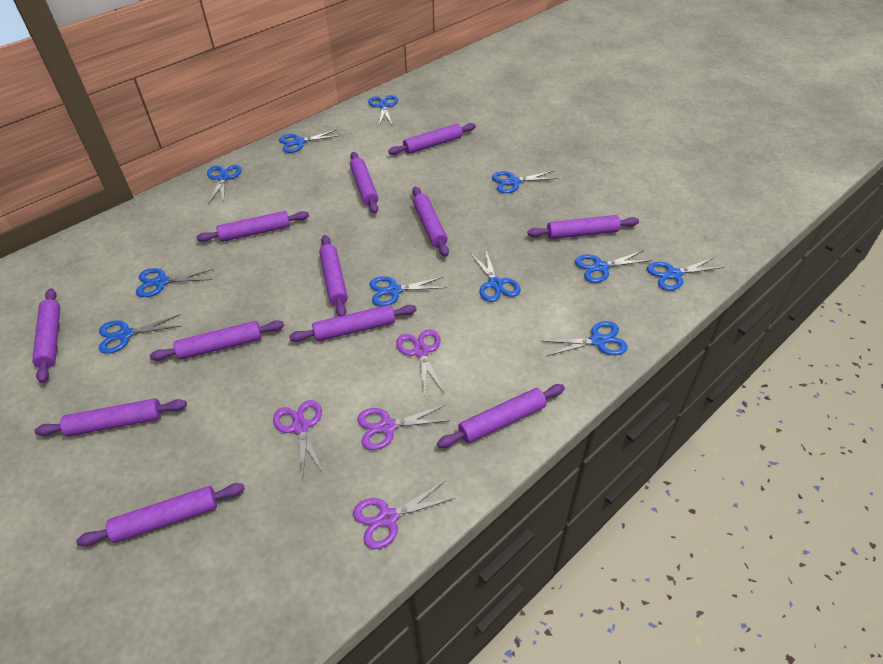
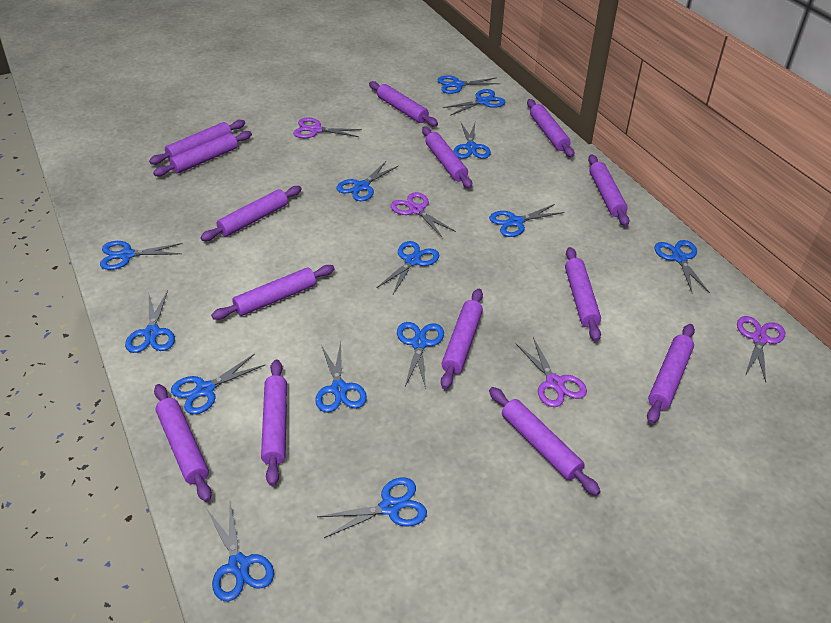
blue scissors: 11 -> 14
purple rolling pin: 12 -> 14

